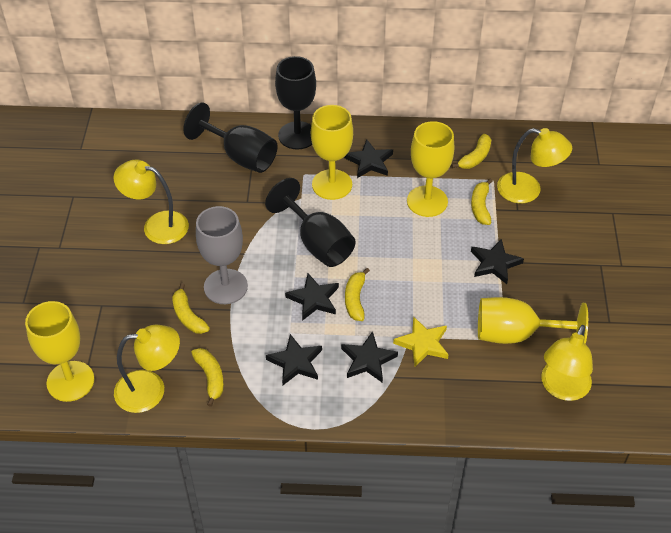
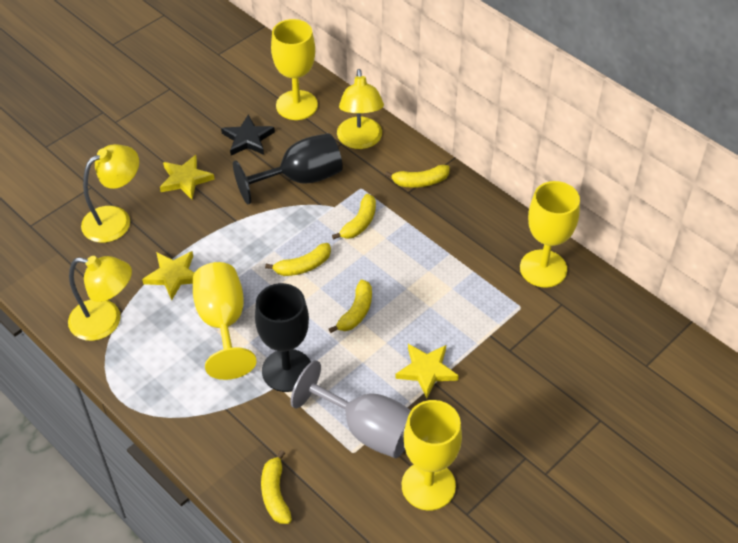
black goblet: 3 -> 2
black star: 5 -> 1
yellow lamp: 4 -> 3
yellow star: 1 -> 3

